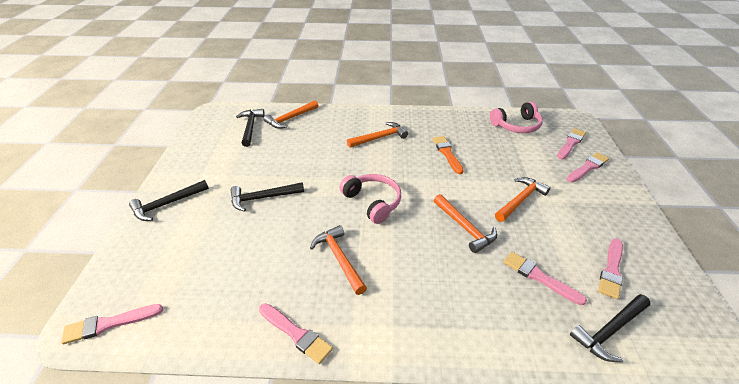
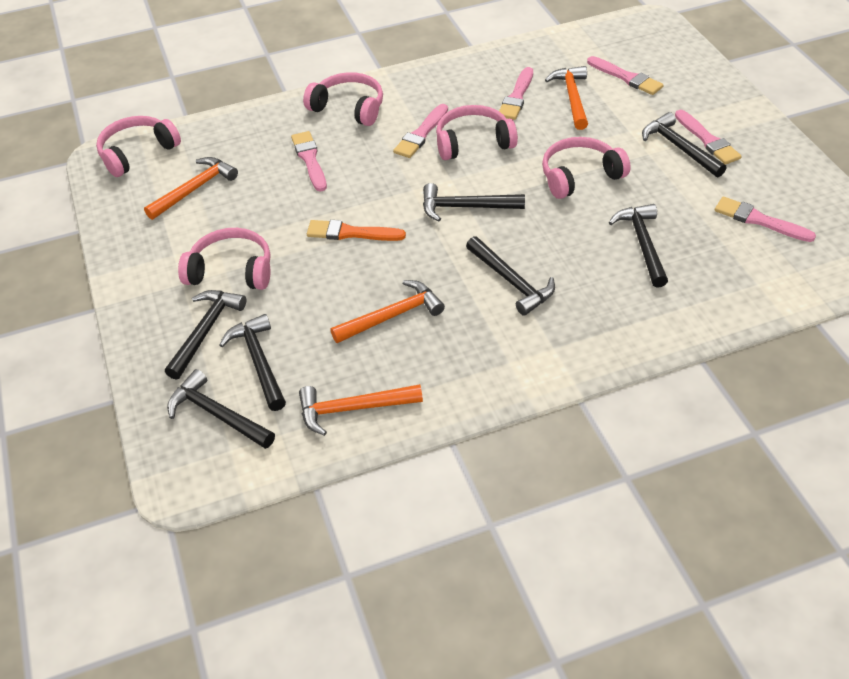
black hammer: 4 -> 7
orange hammer: 5 -> 4
pink headphones: 2 -> 5

